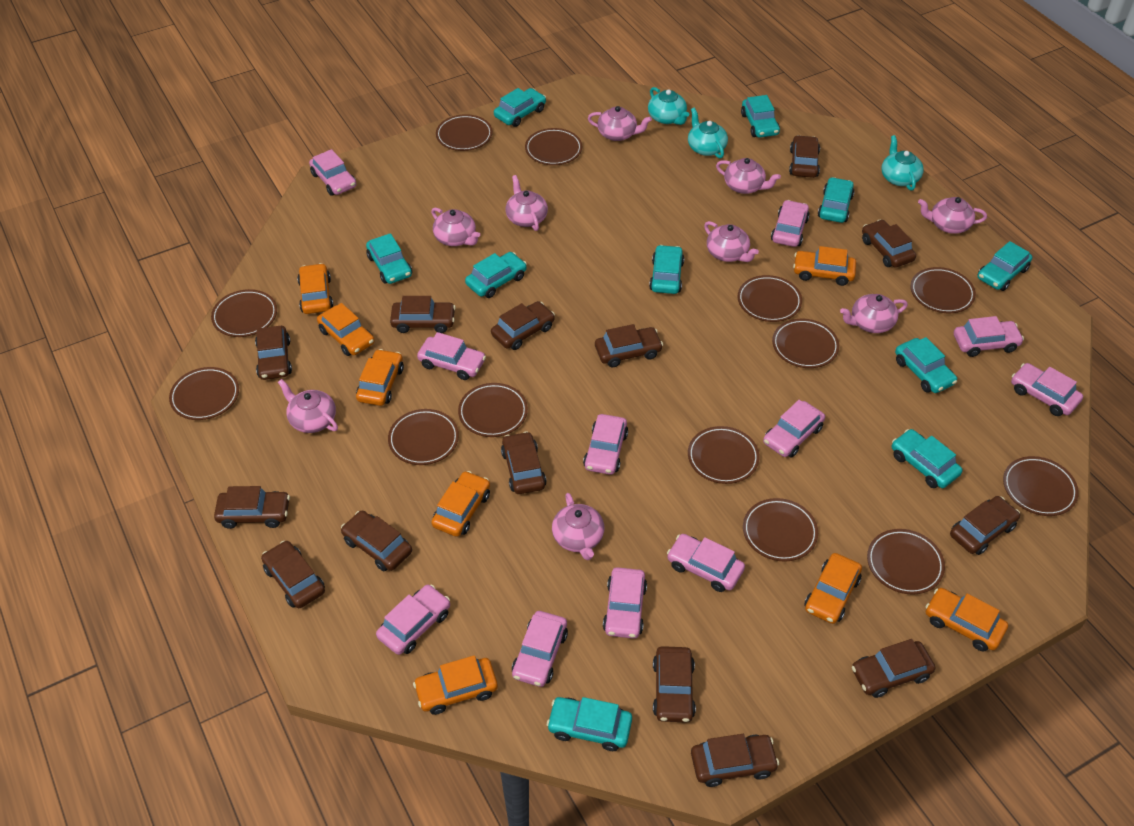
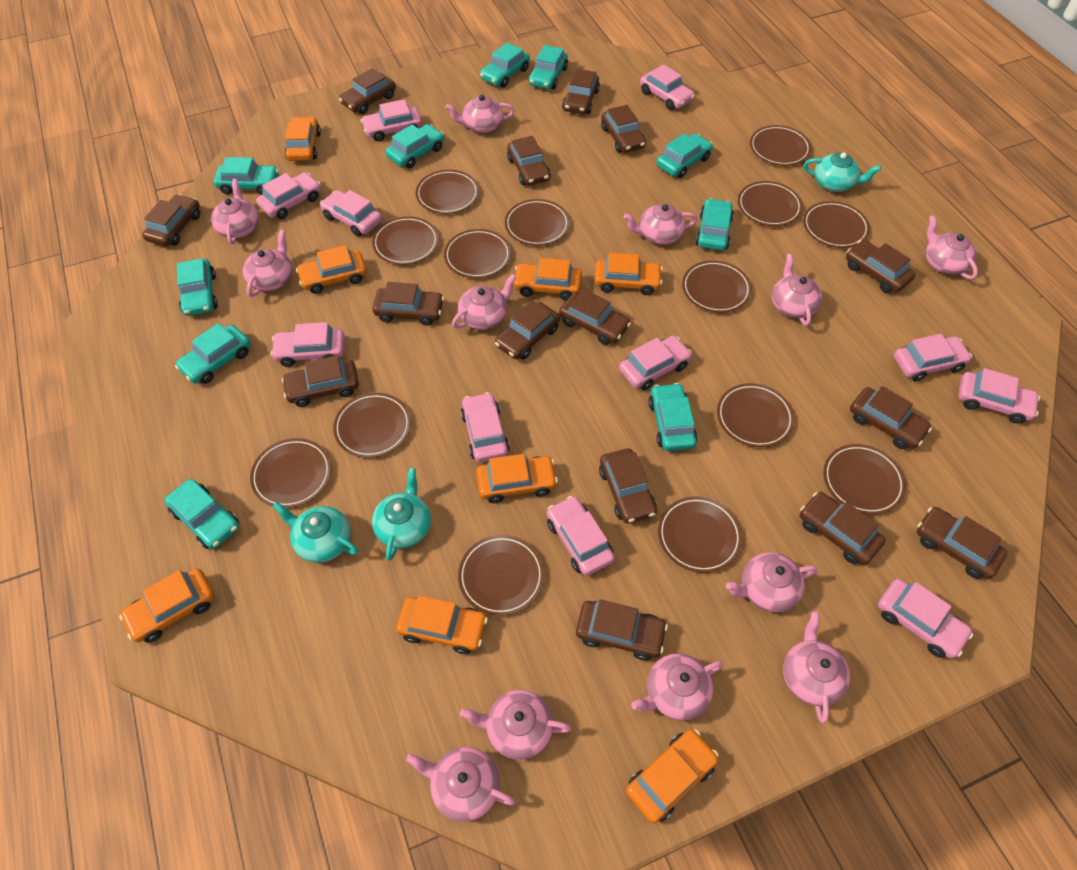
brown car: 14 -> 15
brown plate: 13 -> 14
pink teapot: 9 -> 12

